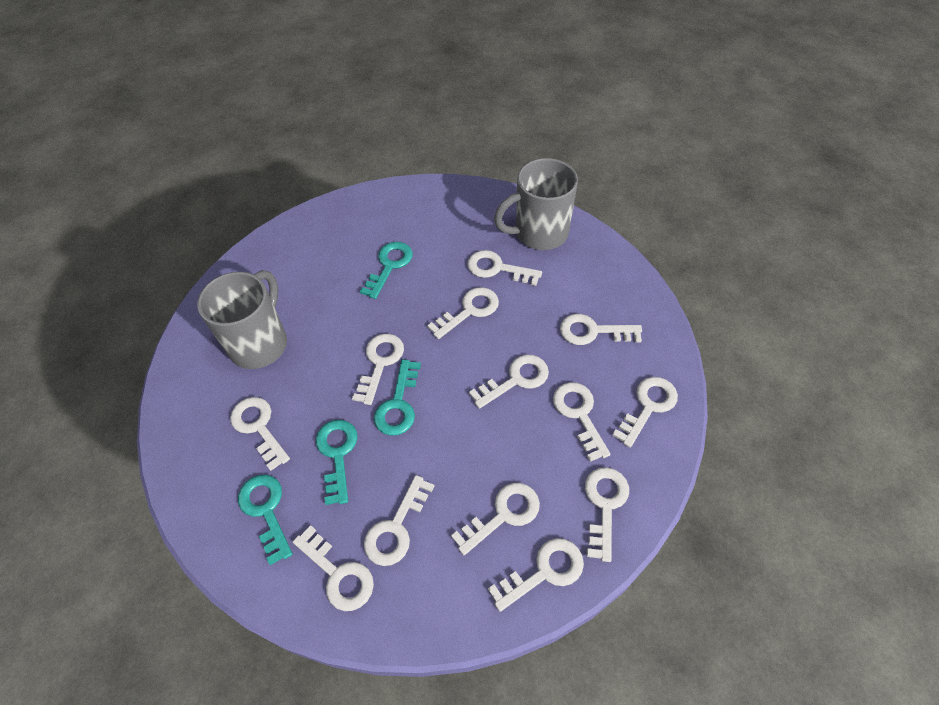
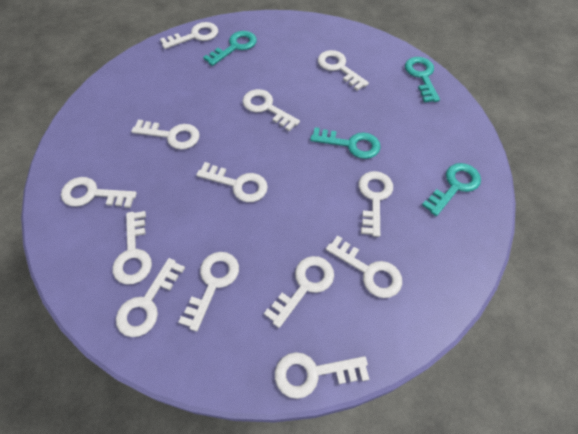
grey mug: 2 -> 0

